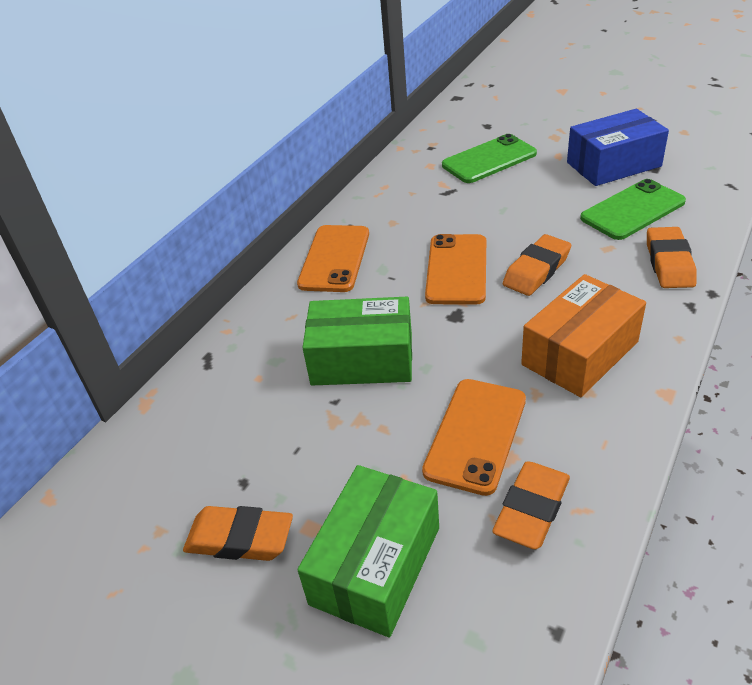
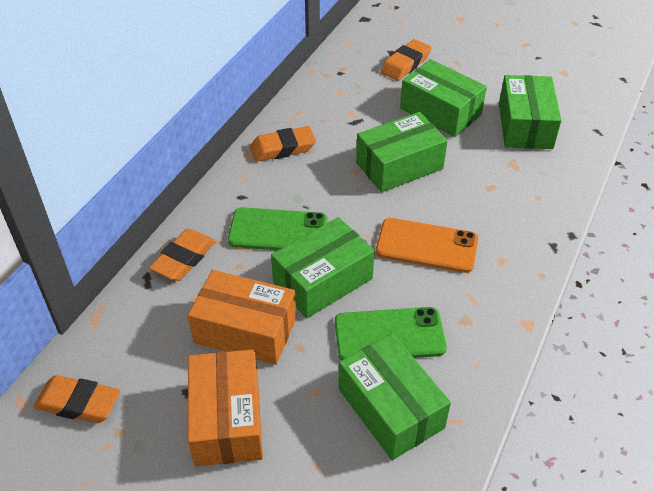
blue box: 1 -> 0
green box: 2 -> 5
orange box: 1 -> 2
orange phone: 3 -> 1

